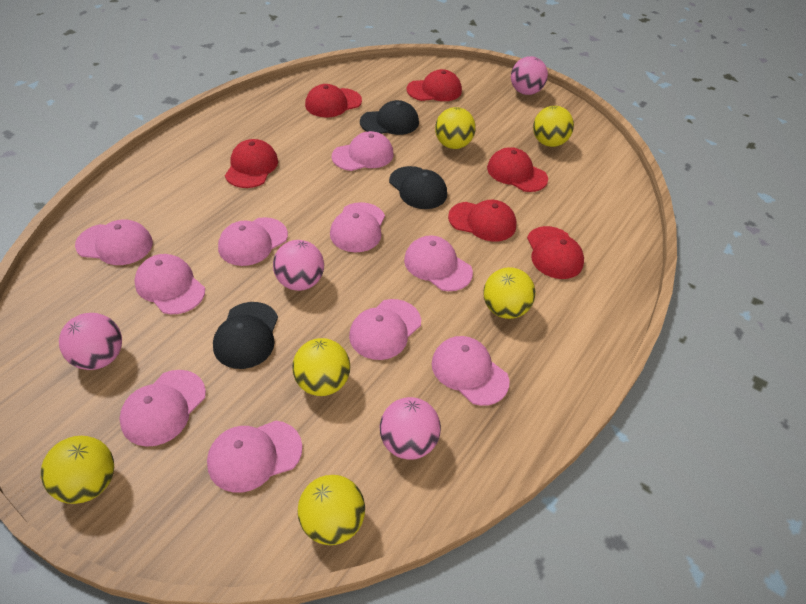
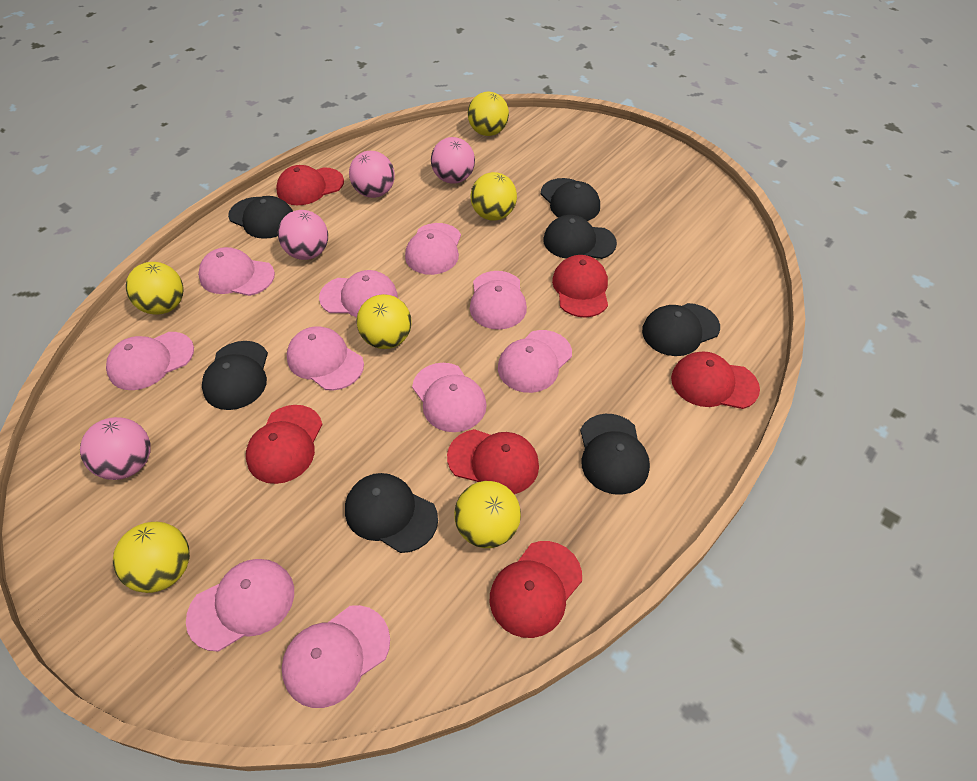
black cap: 3 -> 7

